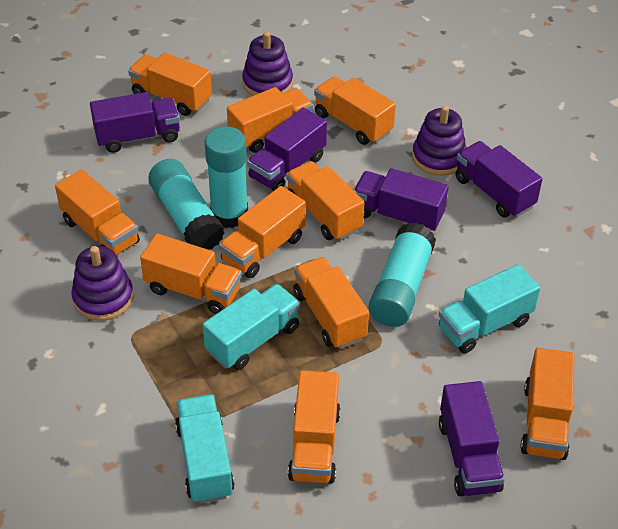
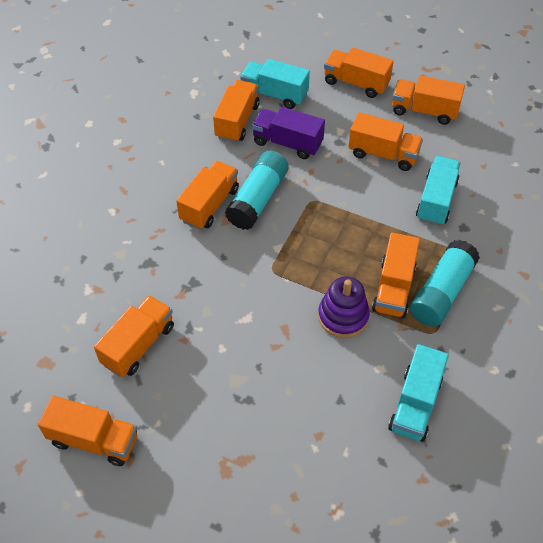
orange truck: 10 -> 8
purple stacking toy: 3 -> 1
purple truck: 5 -> 1
turquoise glue stick: 3 -> 2

